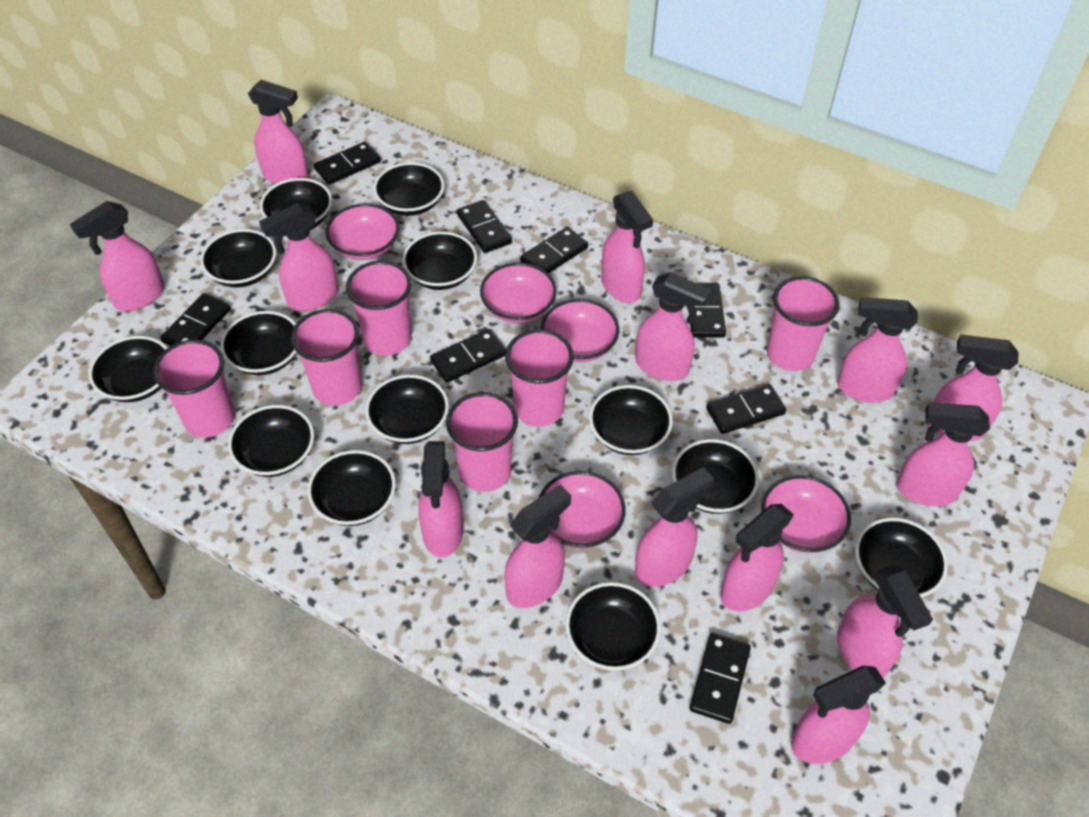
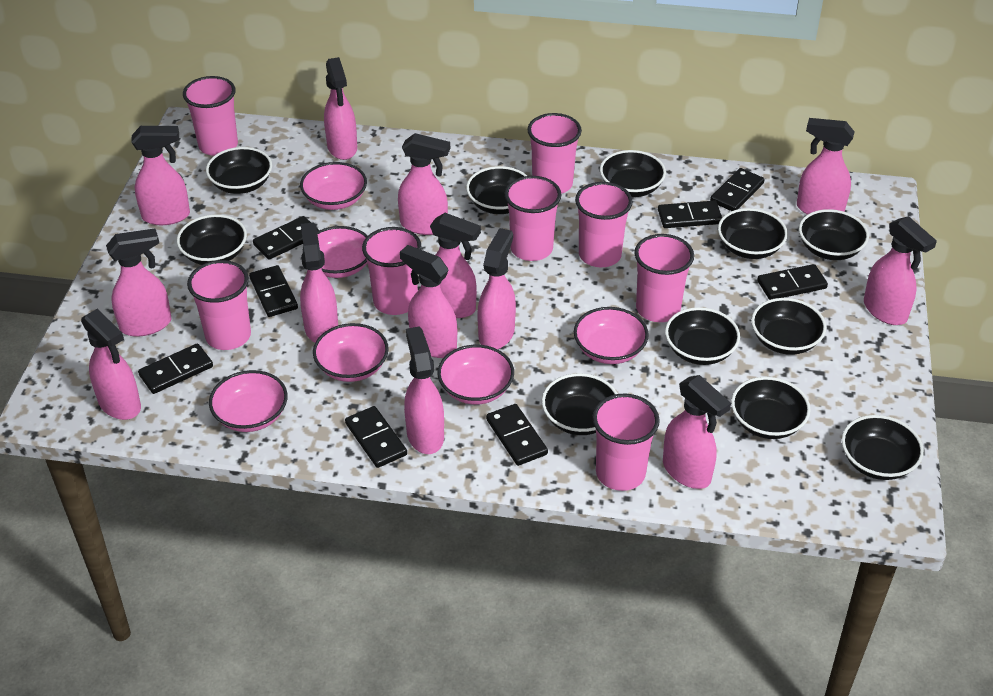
black bowl: 13 -> 11
pink bowl: 5 -> 6
pink cup: 6 -> 8
pink spray bottle: 14 -> 13

